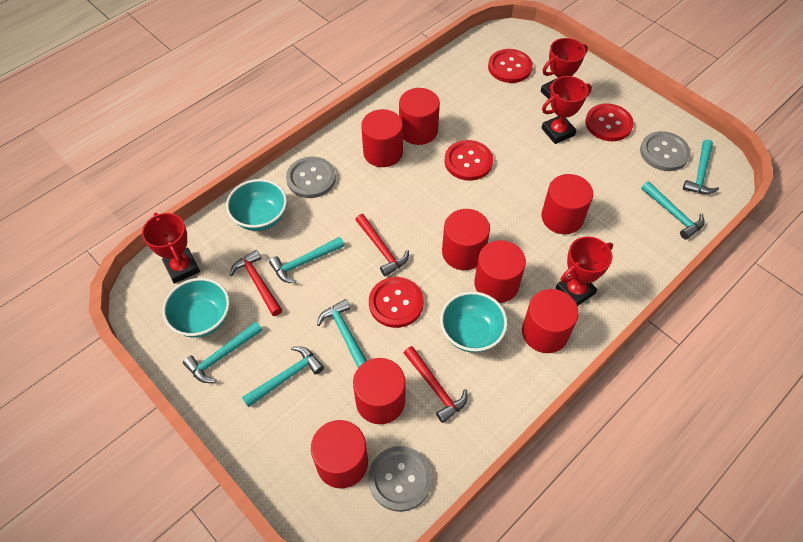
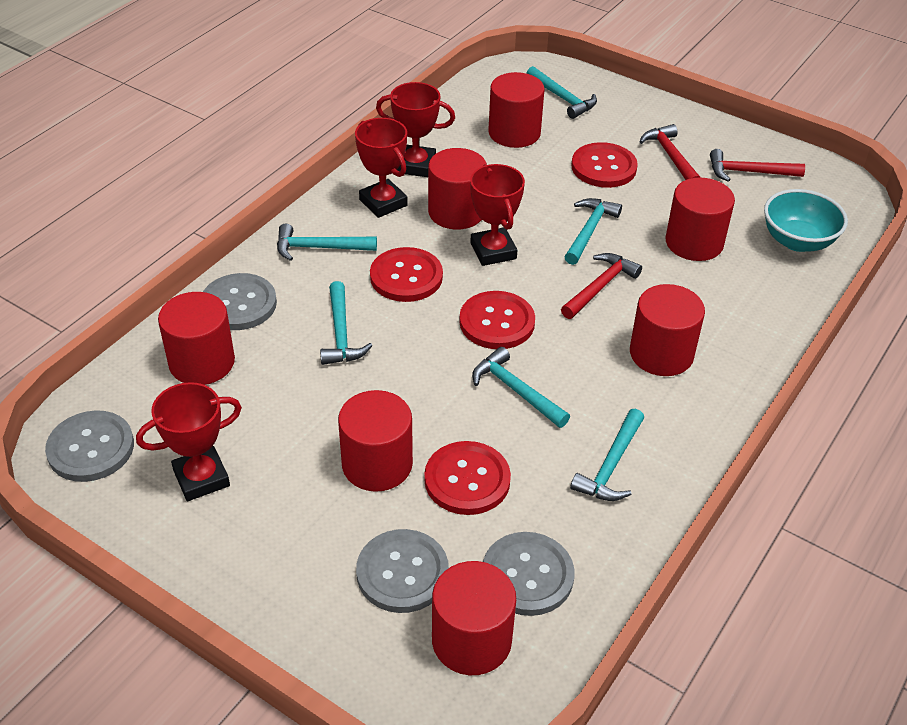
grey button: 3 -> 4
red cylinder: 8 -> 7
turquoise bowl: 3 -> 1

